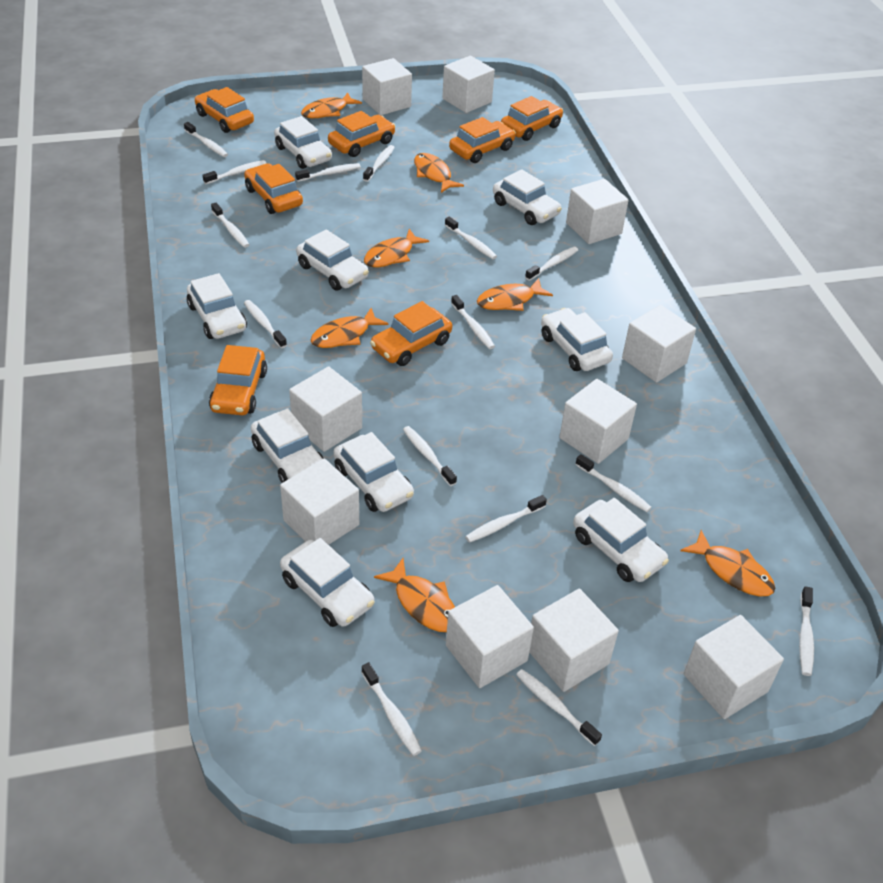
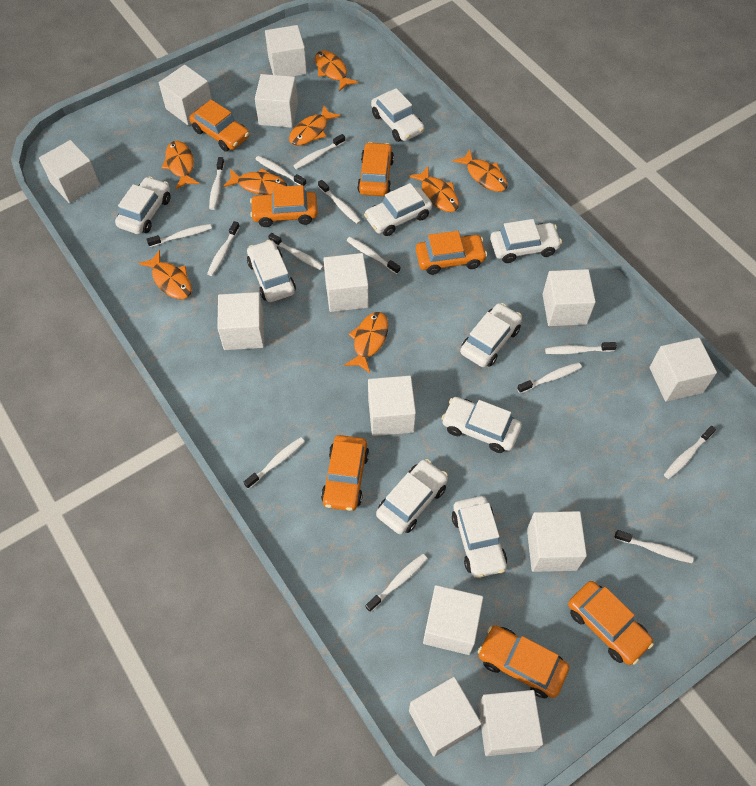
orange fish: 7 -> 8
white cube: 10 -> 13
white toothbrush: 15 -> 14

